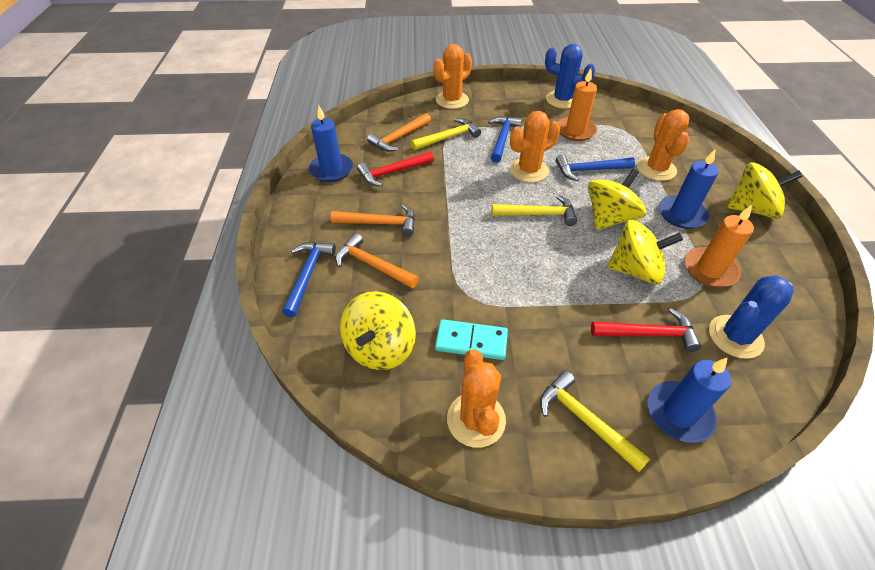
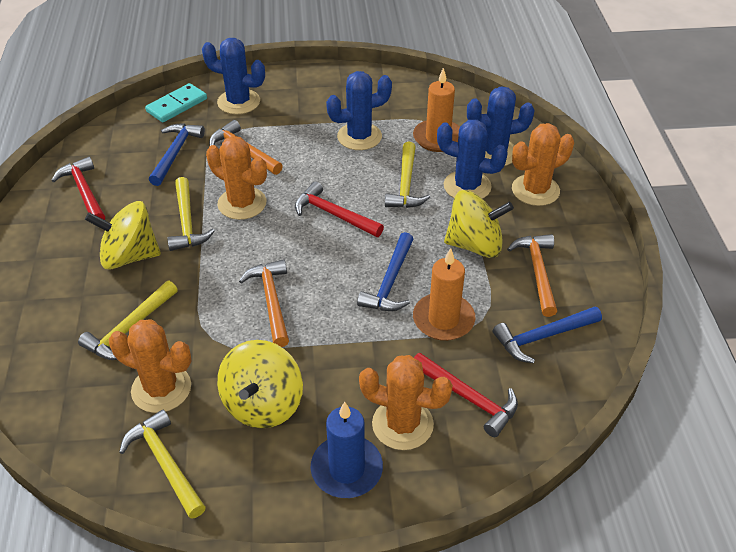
blue cactus: 2 -> 4
blue candle: 3 -> 1
red hammer: 2 -> 3
yellow hammer: 3 -> 4
yellow spinning top: 4 -> 3

